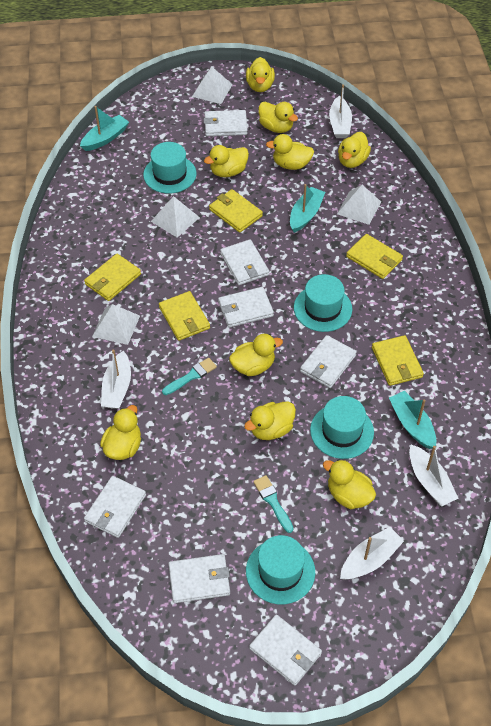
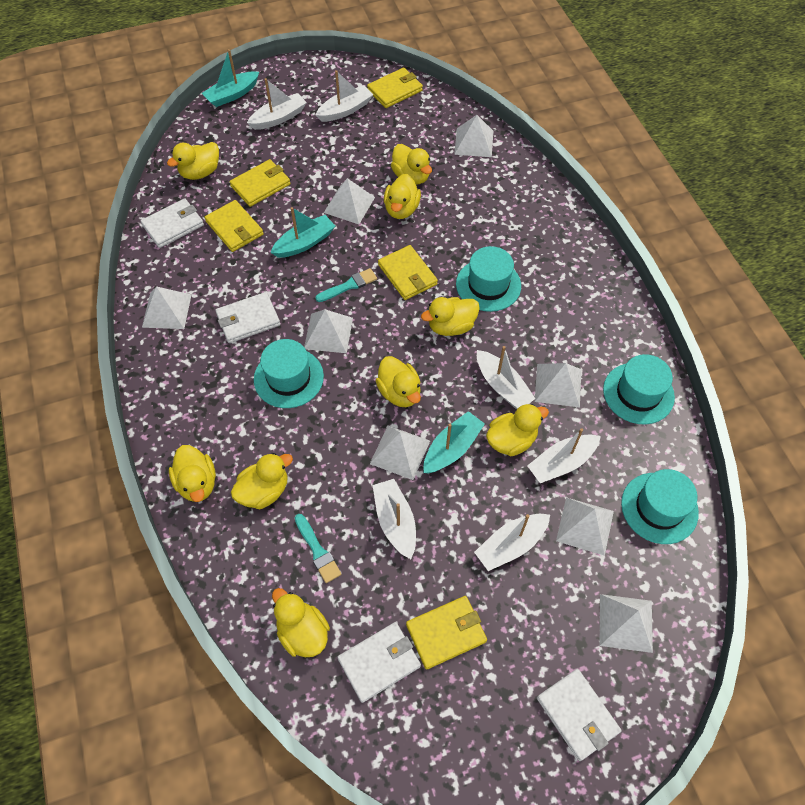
white boat: 4 -> 6
white pyramid: 4 -> 8
white wallet: 7 -> 4

